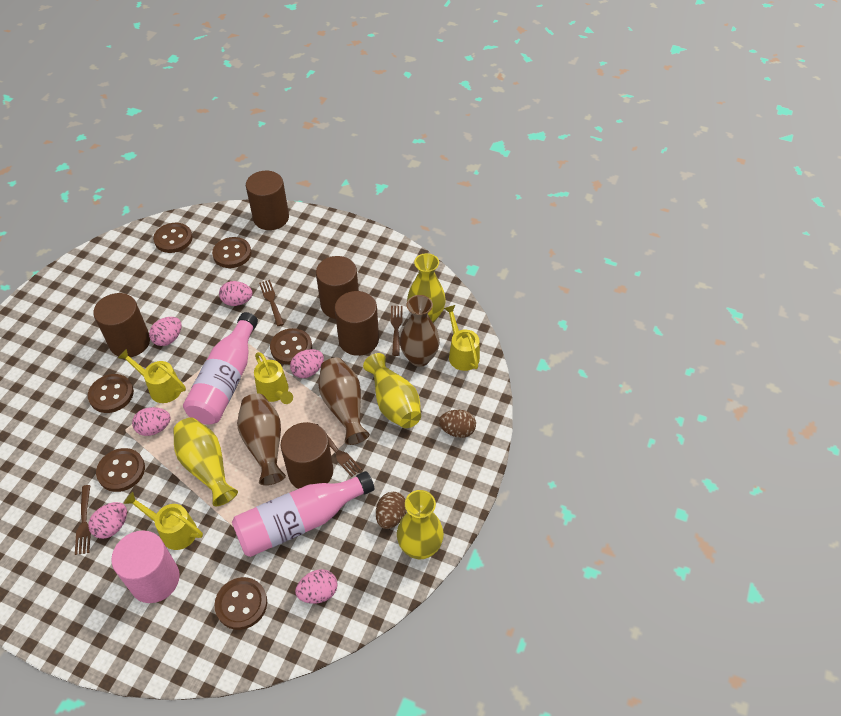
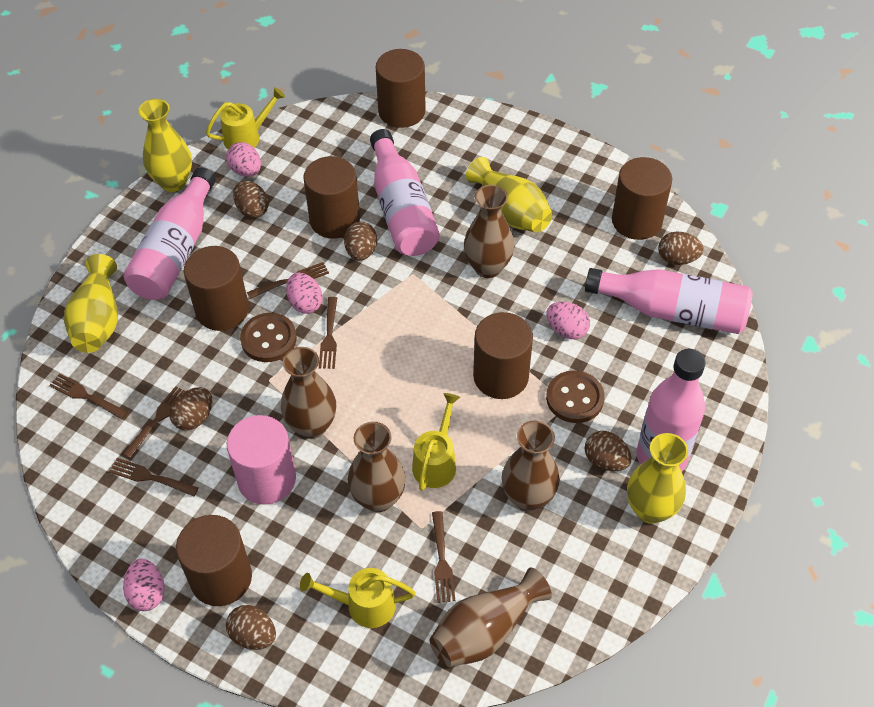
brown button: 6 -> 2
brown cylinder: 5 -> 6
brown egg: 2 -> 6
brown fork: 4 -> 6
brown vase: 3 -> 5
pink bottle: 2 -> 4
pink egg: 6 -> 4
yellow watering can: 4 -> 3

